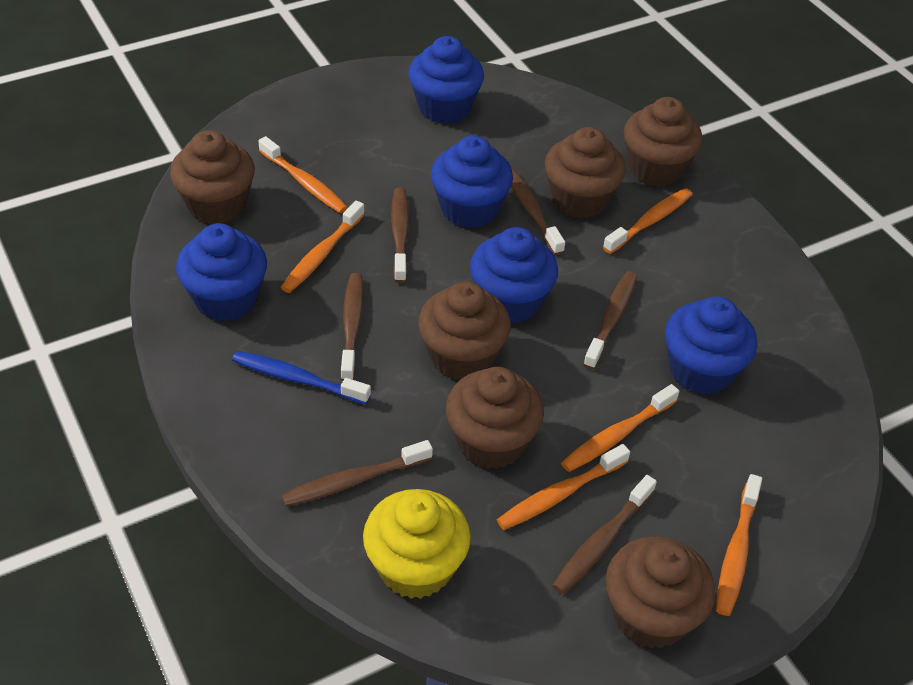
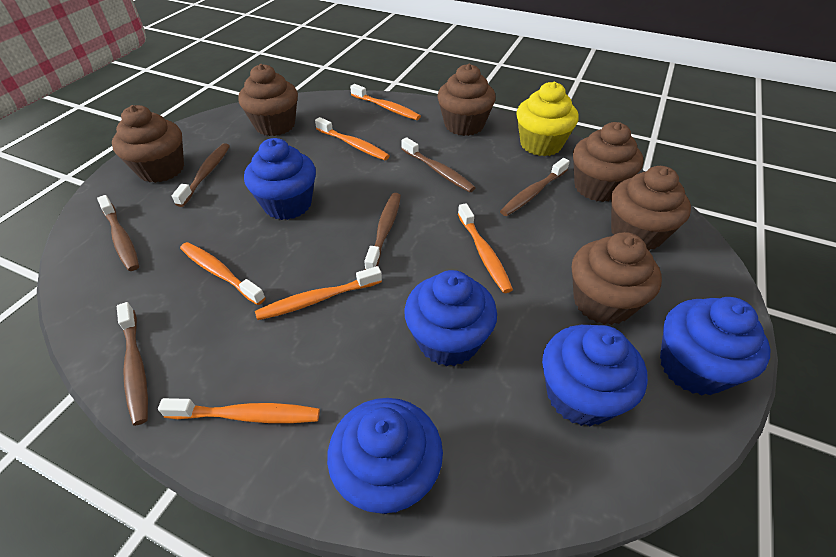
blue toothbrush: 1 -> 0

